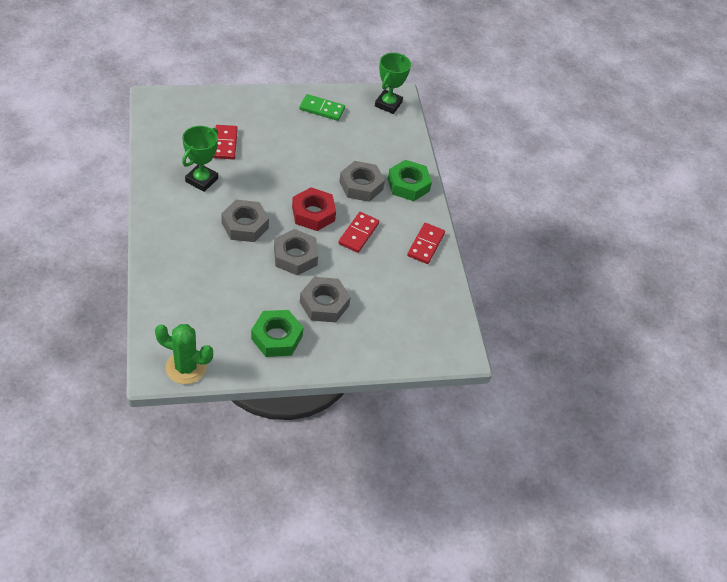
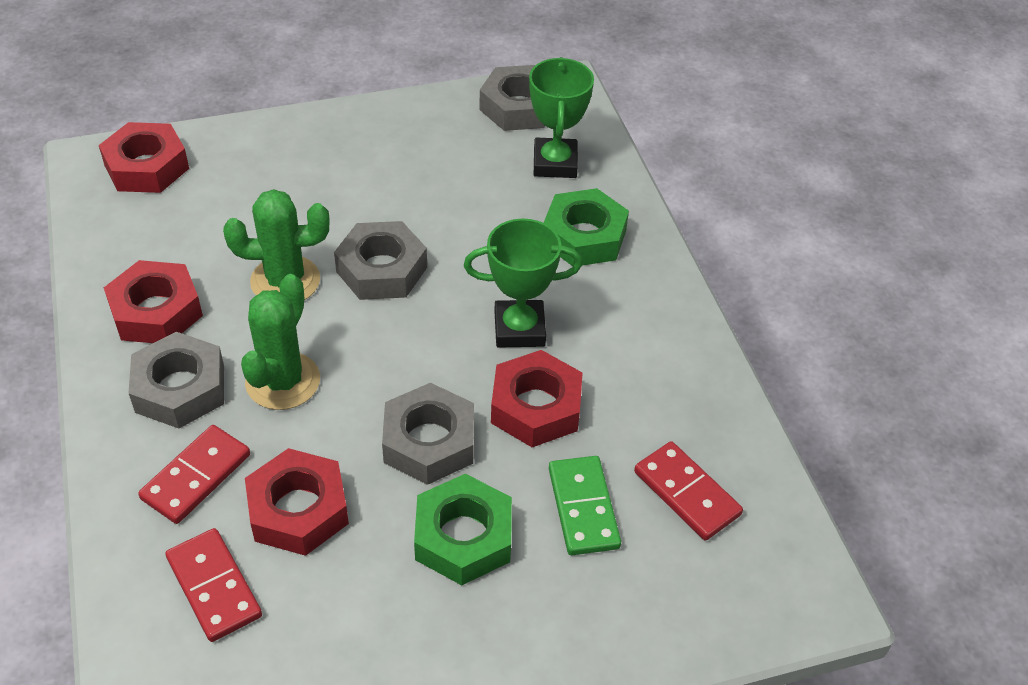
green cactus: 1 -> 2
red nut: 1 -> 4

